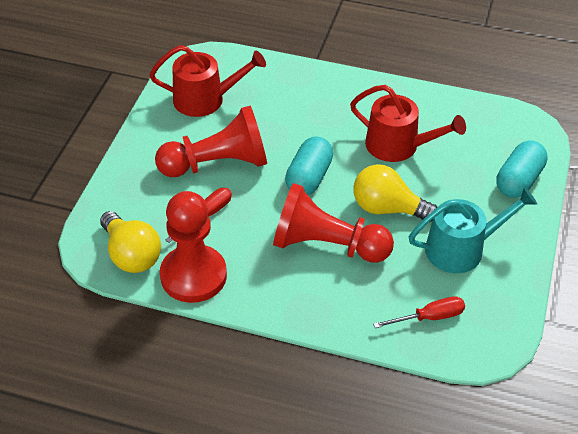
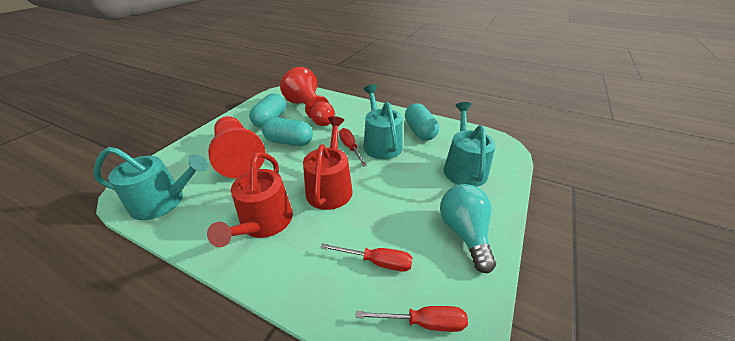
red pawn: 3 -> 2
red screwdriver: 2 -> 3
turquoise capsule: 2 -> 3
turquoise light bulb: 0 -> 1
turquoise watering can: 1 -> 3
yellow light bulb: 2 -> 0

